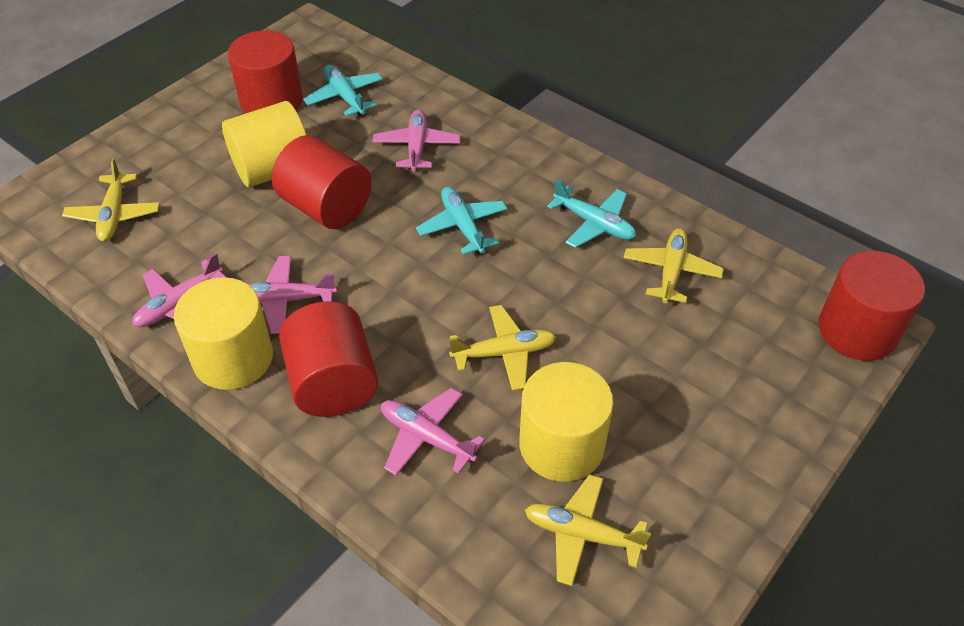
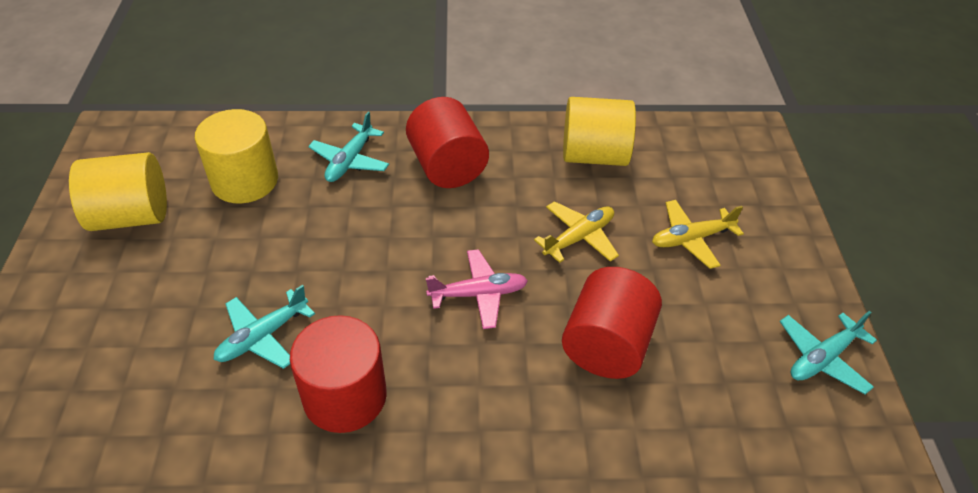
pink plane: 4 -> 1
red cylinder: 4 -> 3
yellow plane: 4 -> 2

